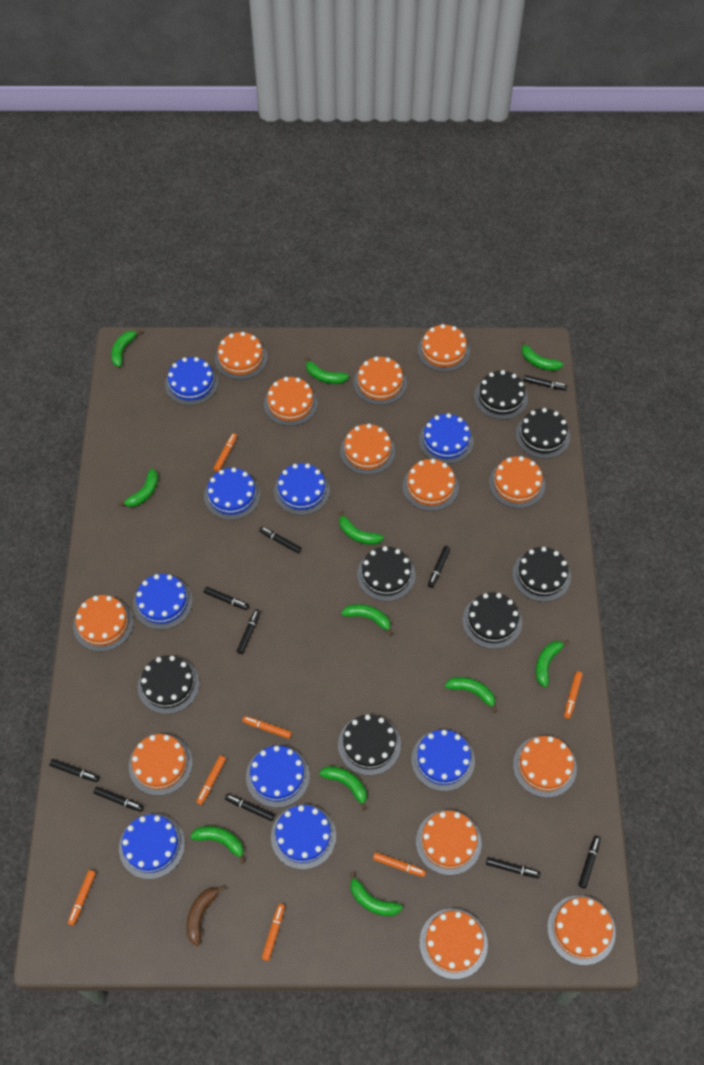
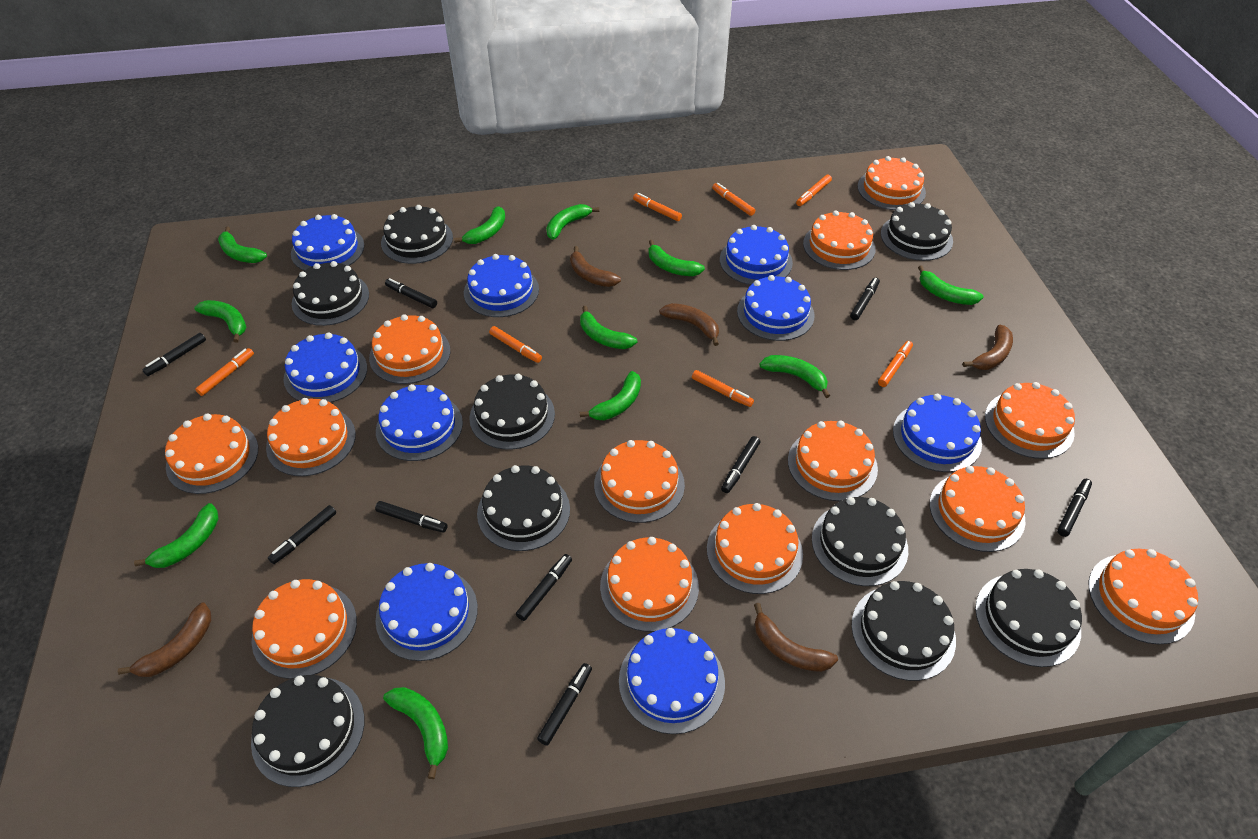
black cake: 7 -> 9
black marker: 10 -> 9
brown banana: 1 -> 5

